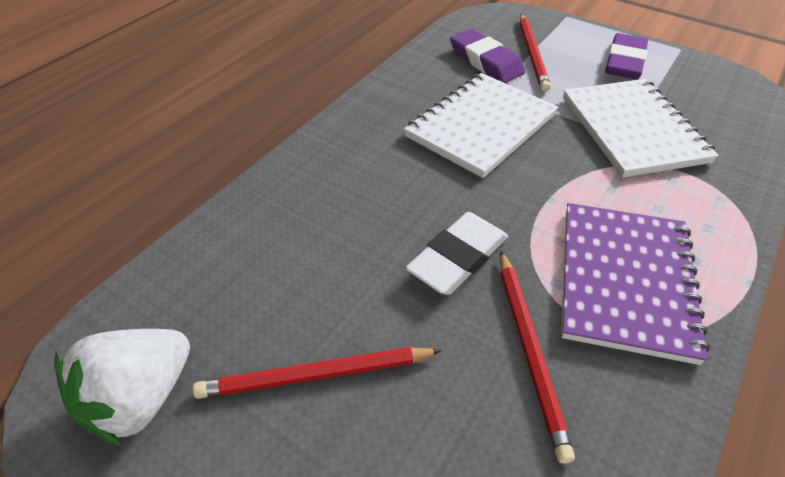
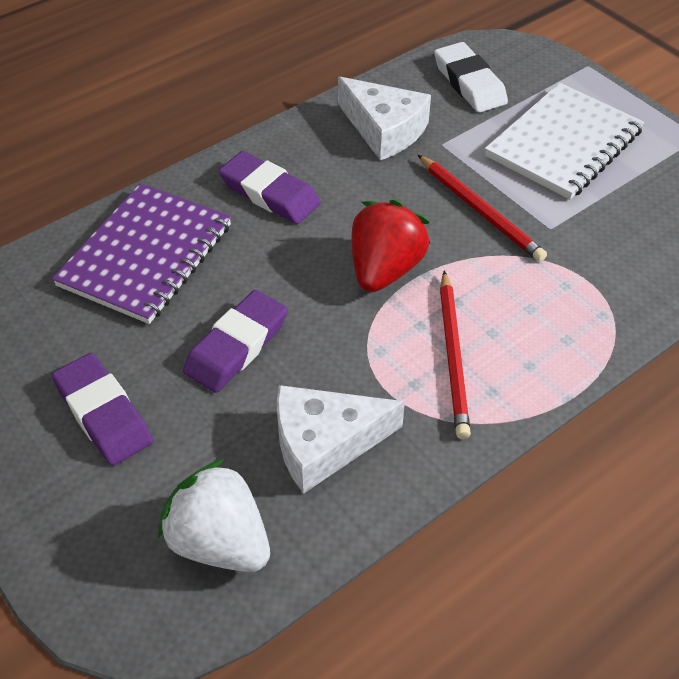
purple eraser: 2 -> 3
red pencil: 3 -> 2
red strawberry: 0 -> 1
white cheese: 0 -> 2
white notebook: 2 -> 1

